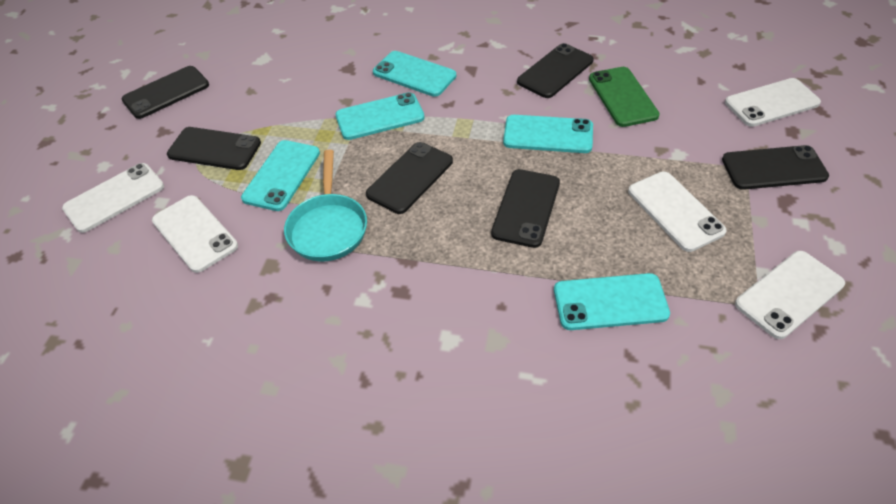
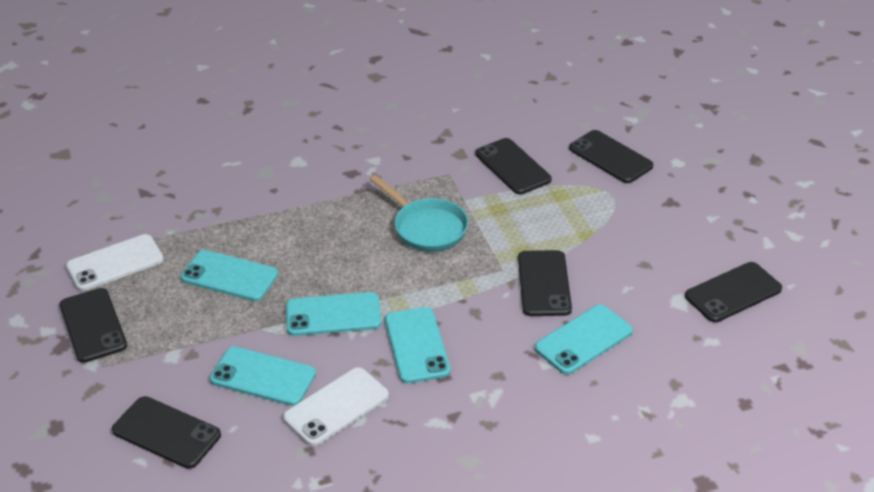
green phone: 1 -> 0
white phone: 5 -> 2

